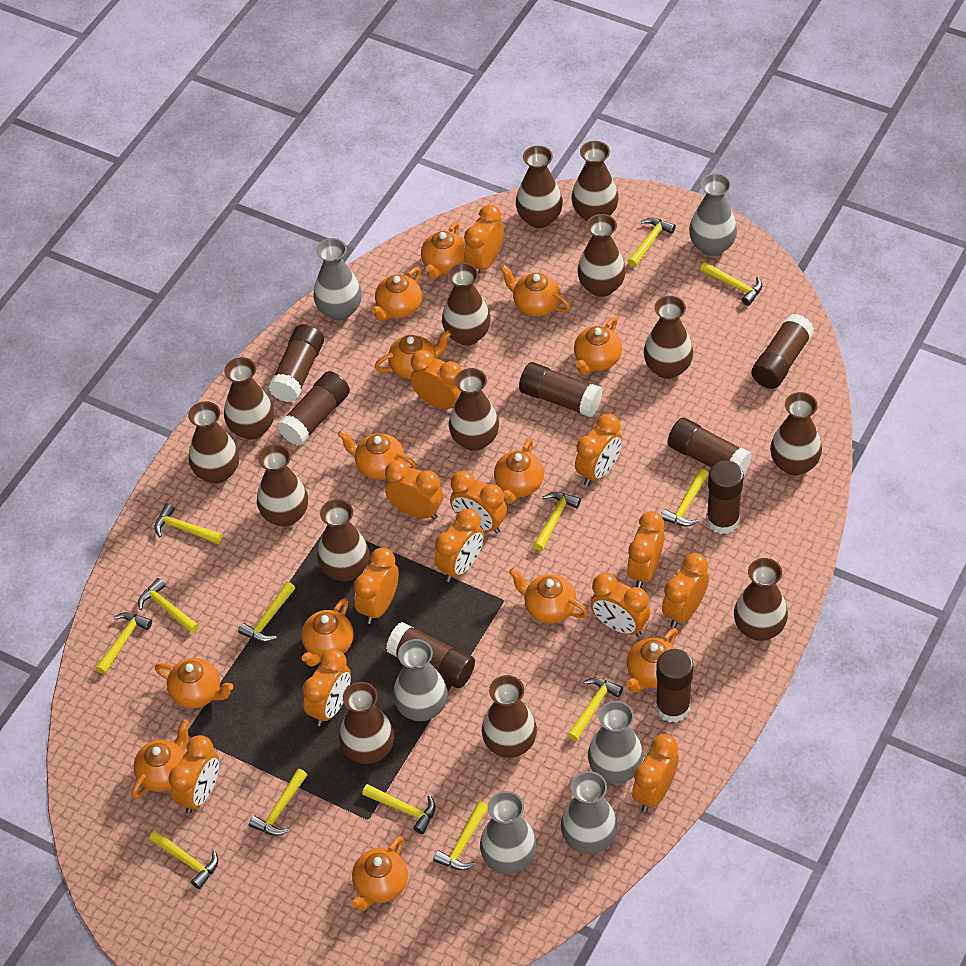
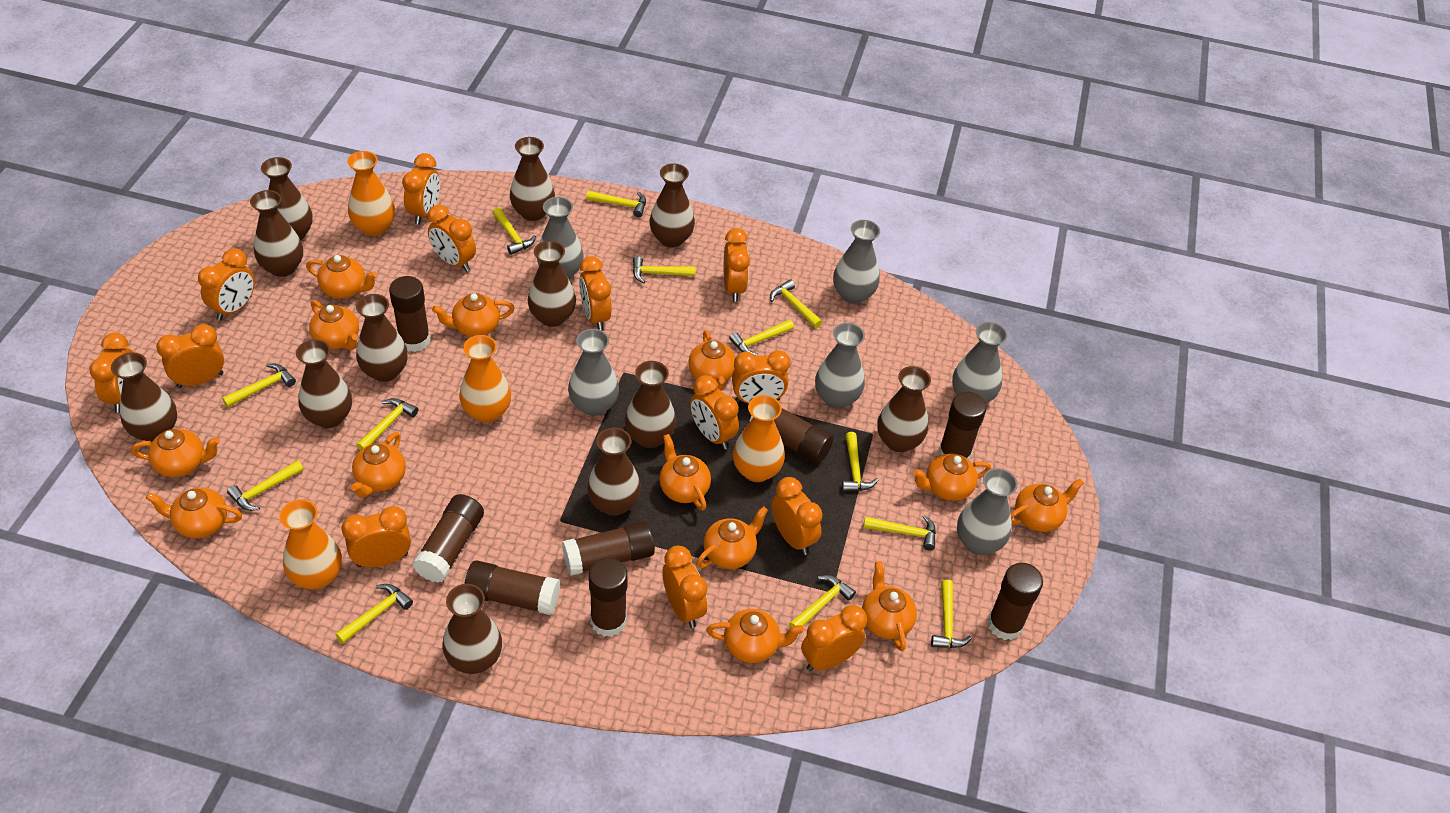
brown vase: 14 -> 12
orange vase: 0 -> 4

